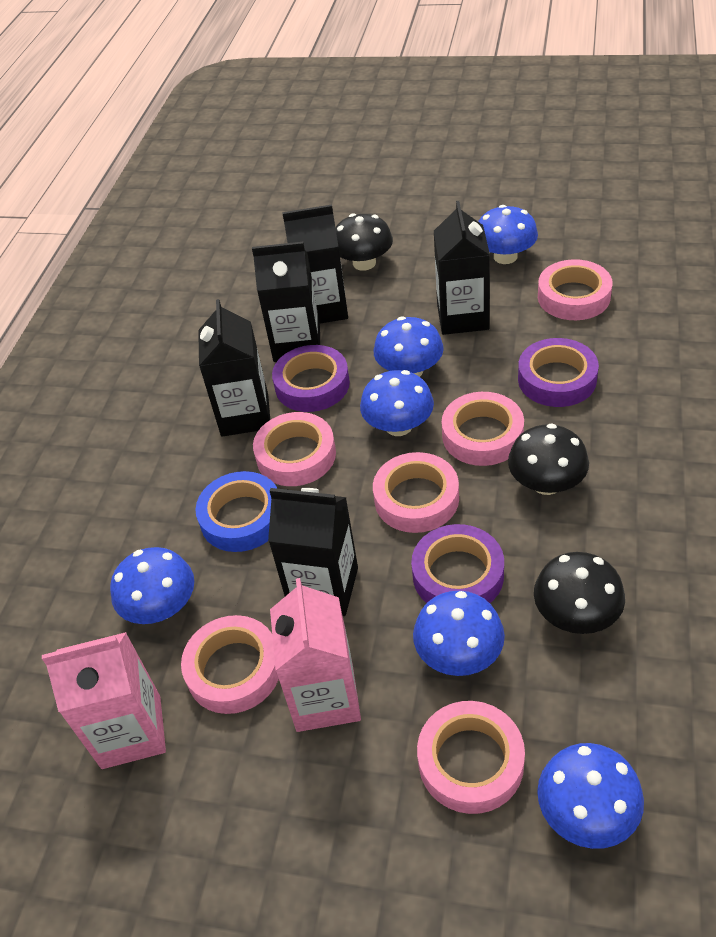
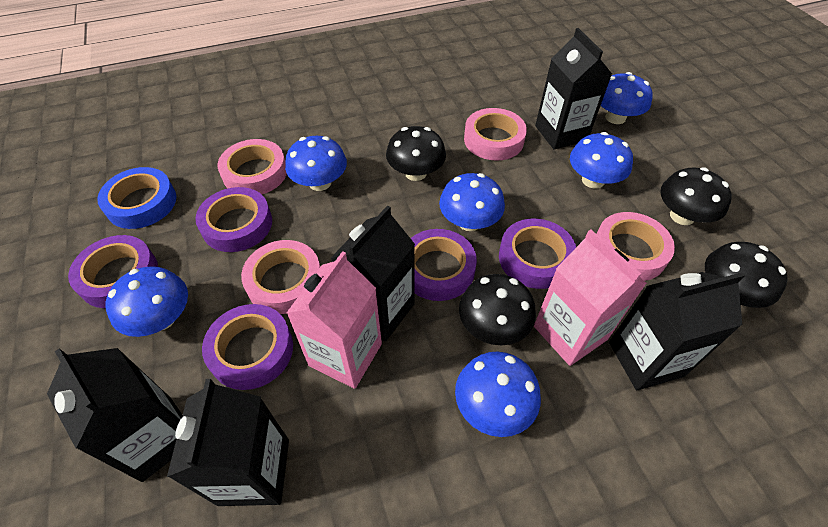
black mushroom: 3 -> 4
pink tape: 6 -> 4
purple tape: 3 -> 5

